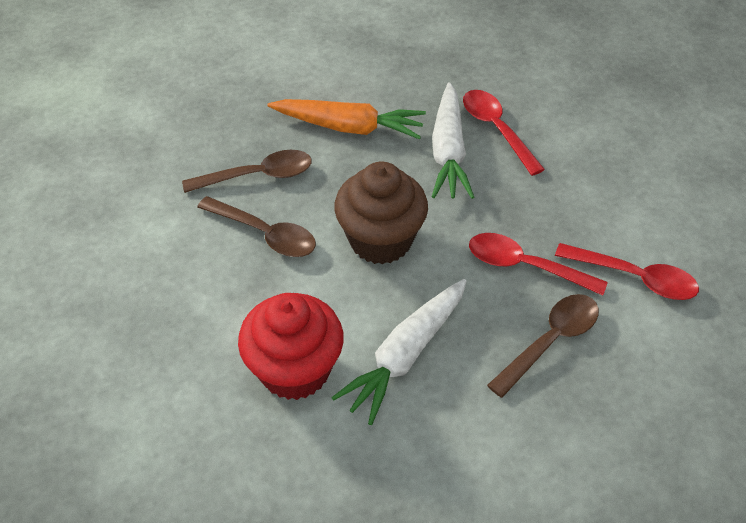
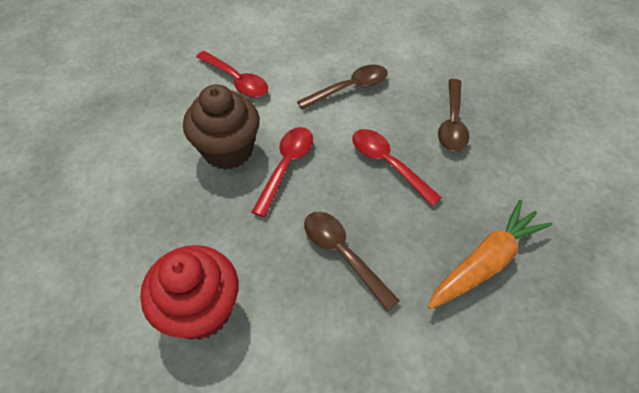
white carrot: 2 -> 0

